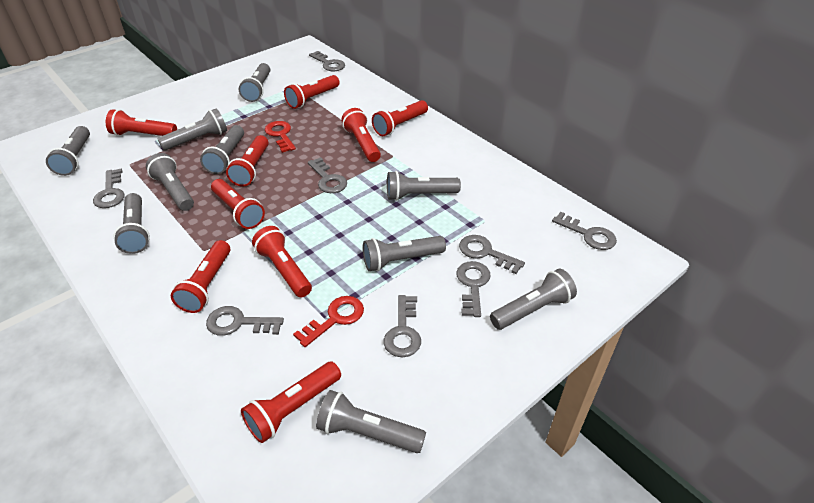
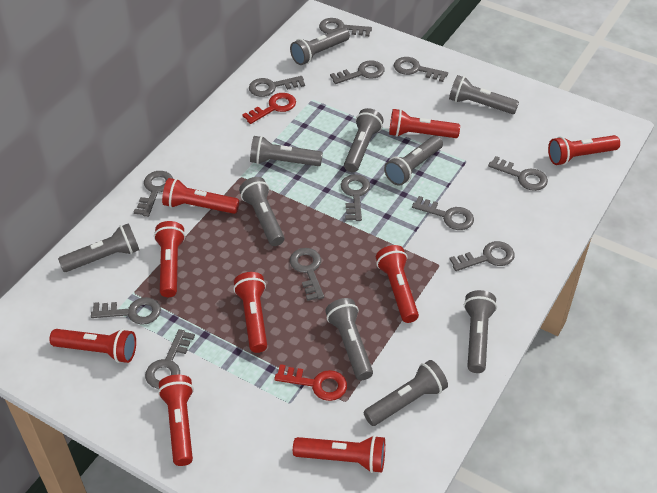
grey key: 8 -> 12

